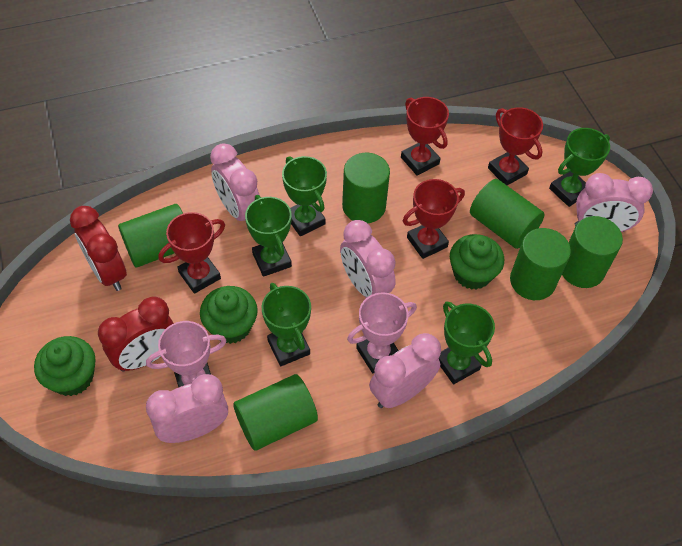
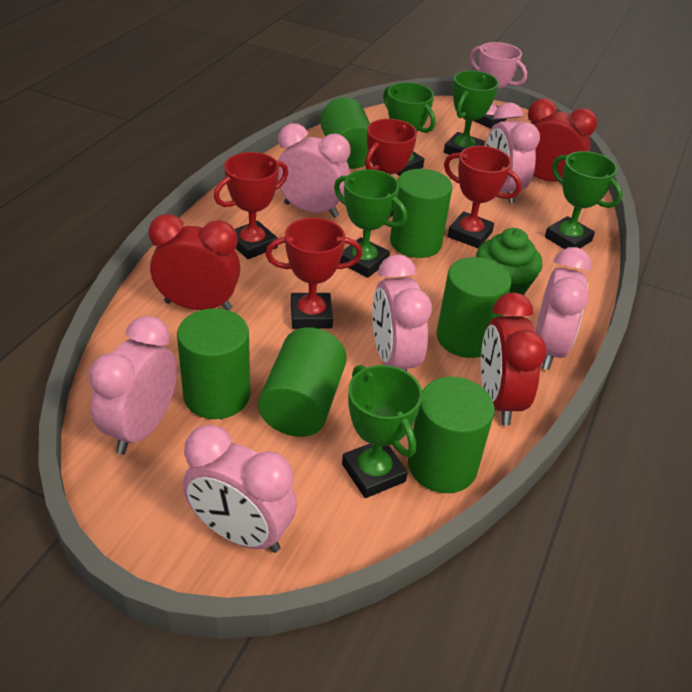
green cupcake: 3 -> 1
pink clock: 5 -> 6
pink trophy: 2 -> 1
red clock: 2 -> 3

